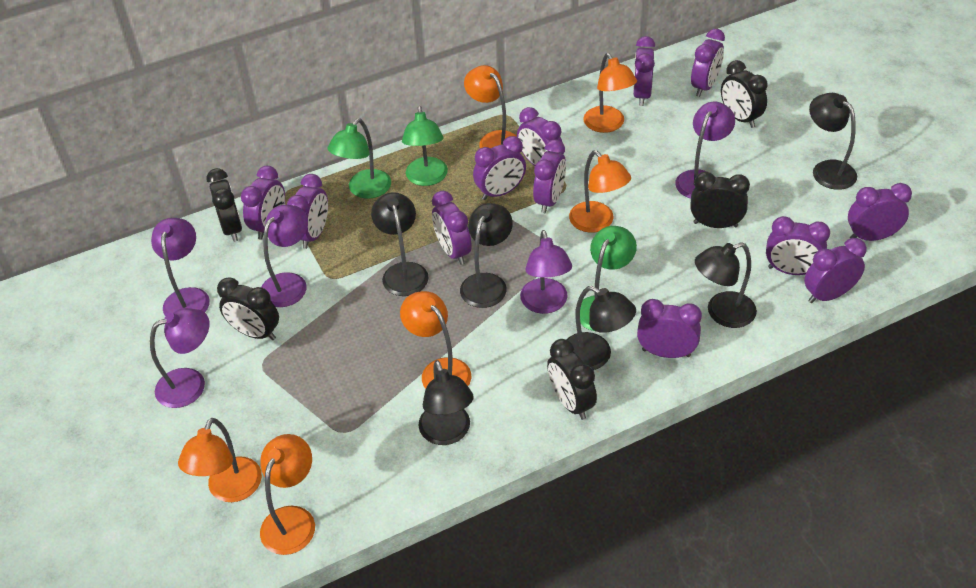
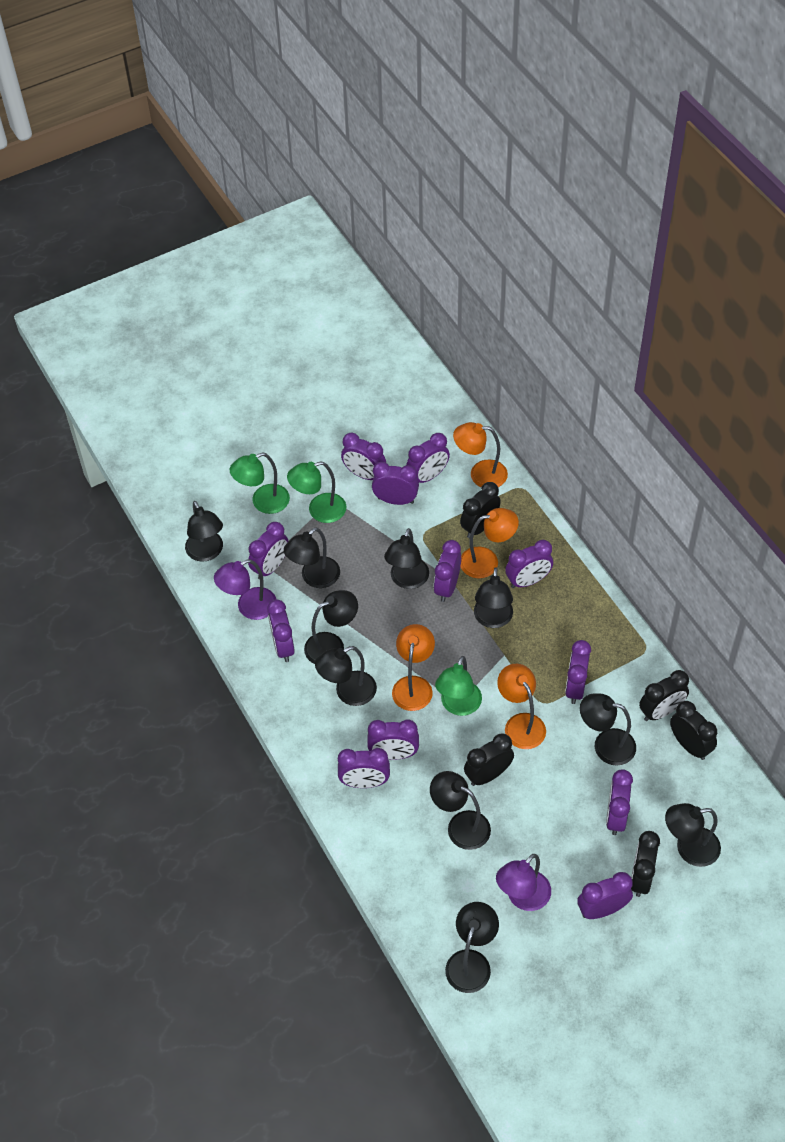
black lamp: 6 -> 10
orange lamp: 6 -> 4
purple lamp: 5 -> 2

